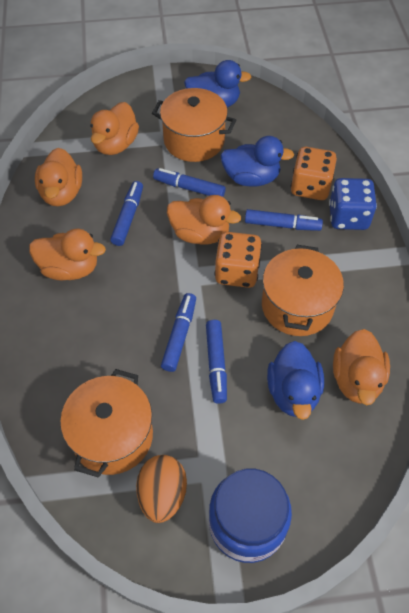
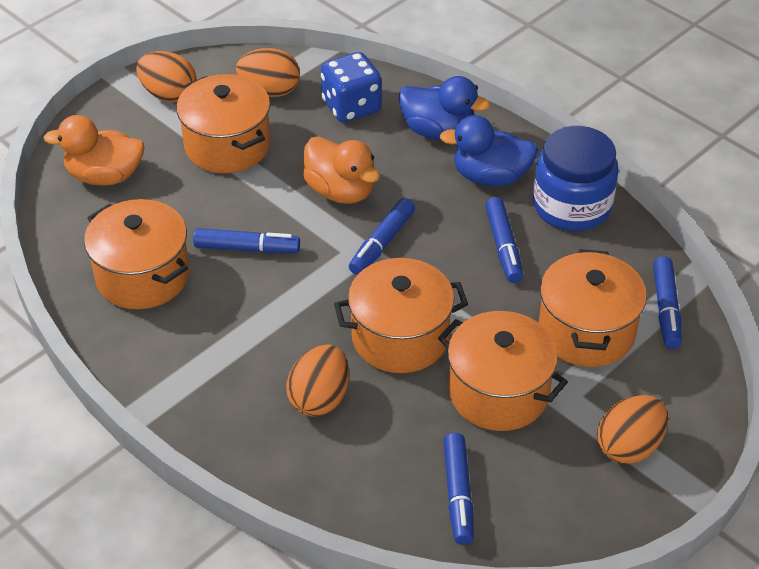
blue duck: 3 -> 2
orange dice: 2 -> 0
orange duck: 5 -> 2
orange egg: 1 -> 4
orange pot: 3 -> 5

